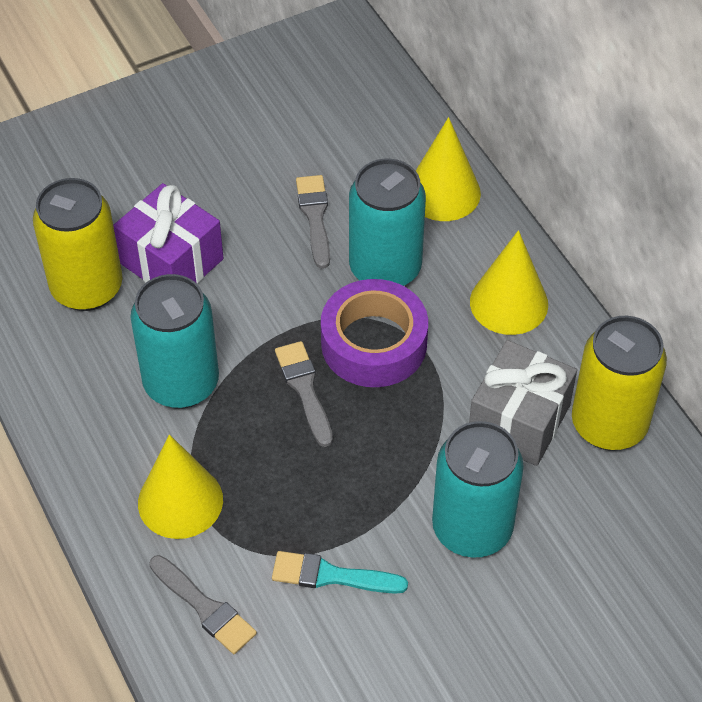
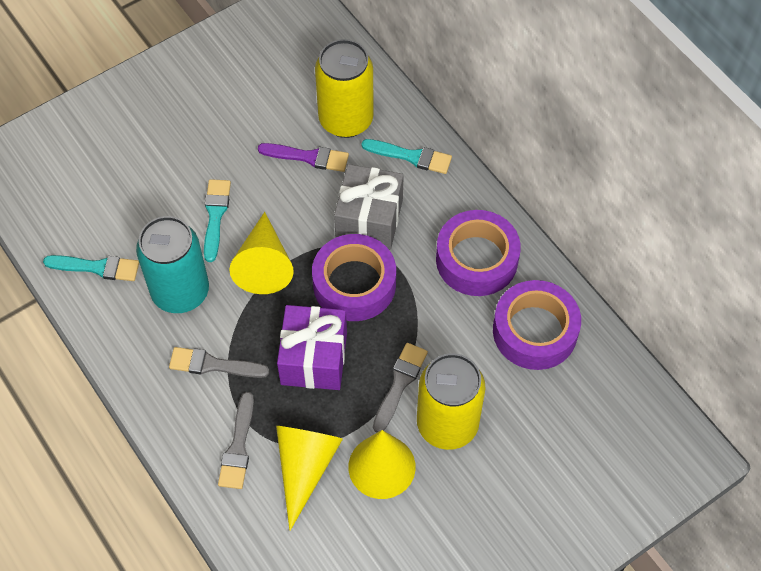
purple brush: 0 -> 1
purple tape: 1 -> 3
turquoise brush: 1 -> 3
turquoise can: 3 -> 1

